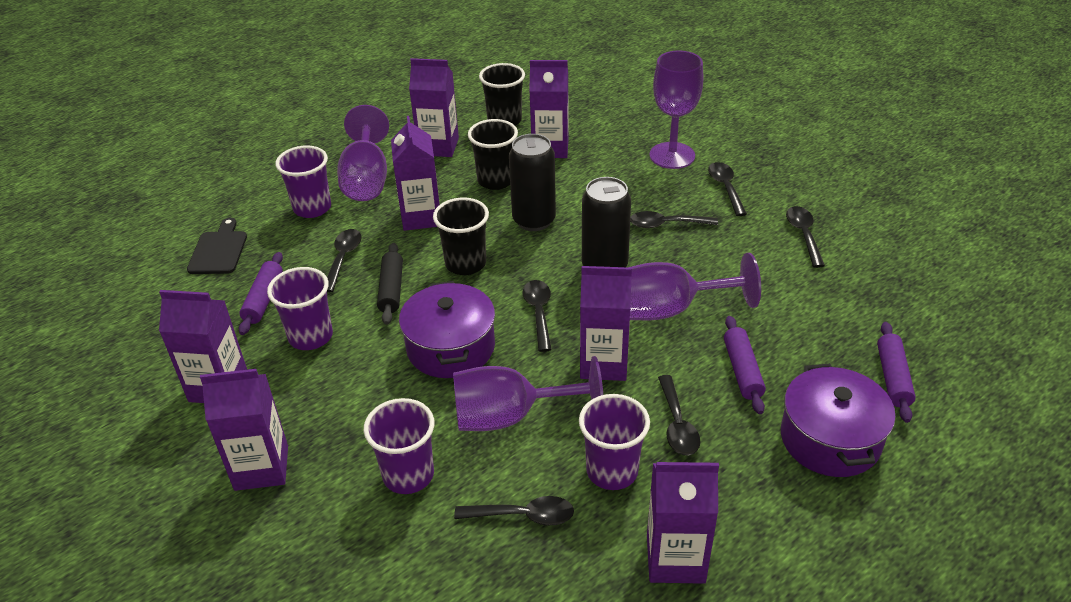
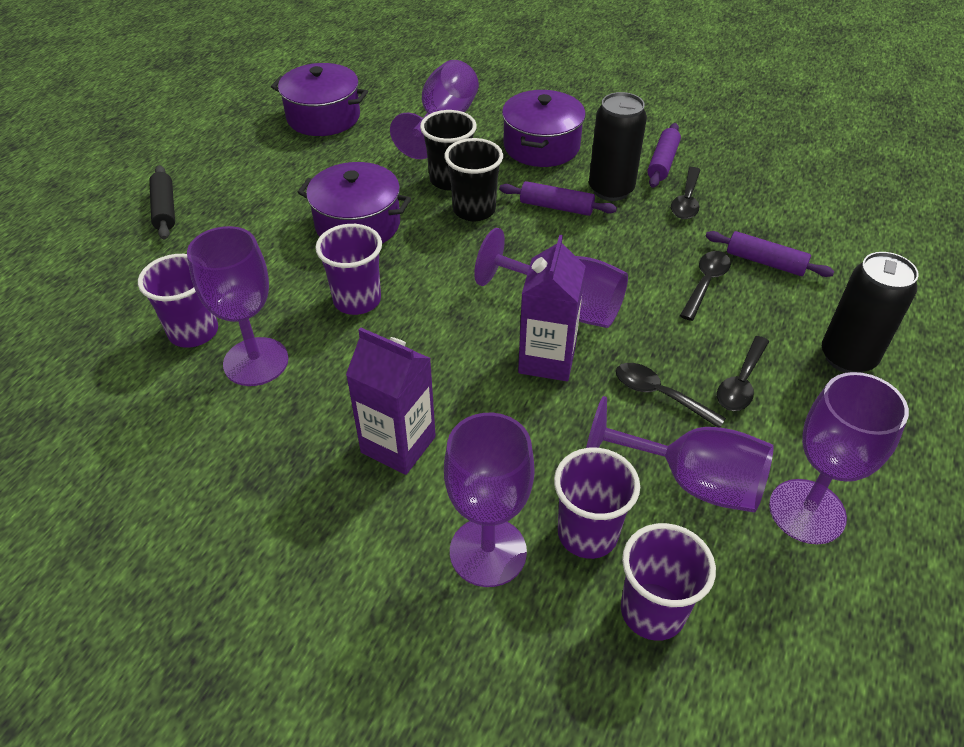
black cup: 3 -> 2
black cutting board: 1 -> 0
black spoon: 7 -> 4
purple carton: 7 -> 2
purple goblet: 4 -> 6
purple pot: 2 -> 3

